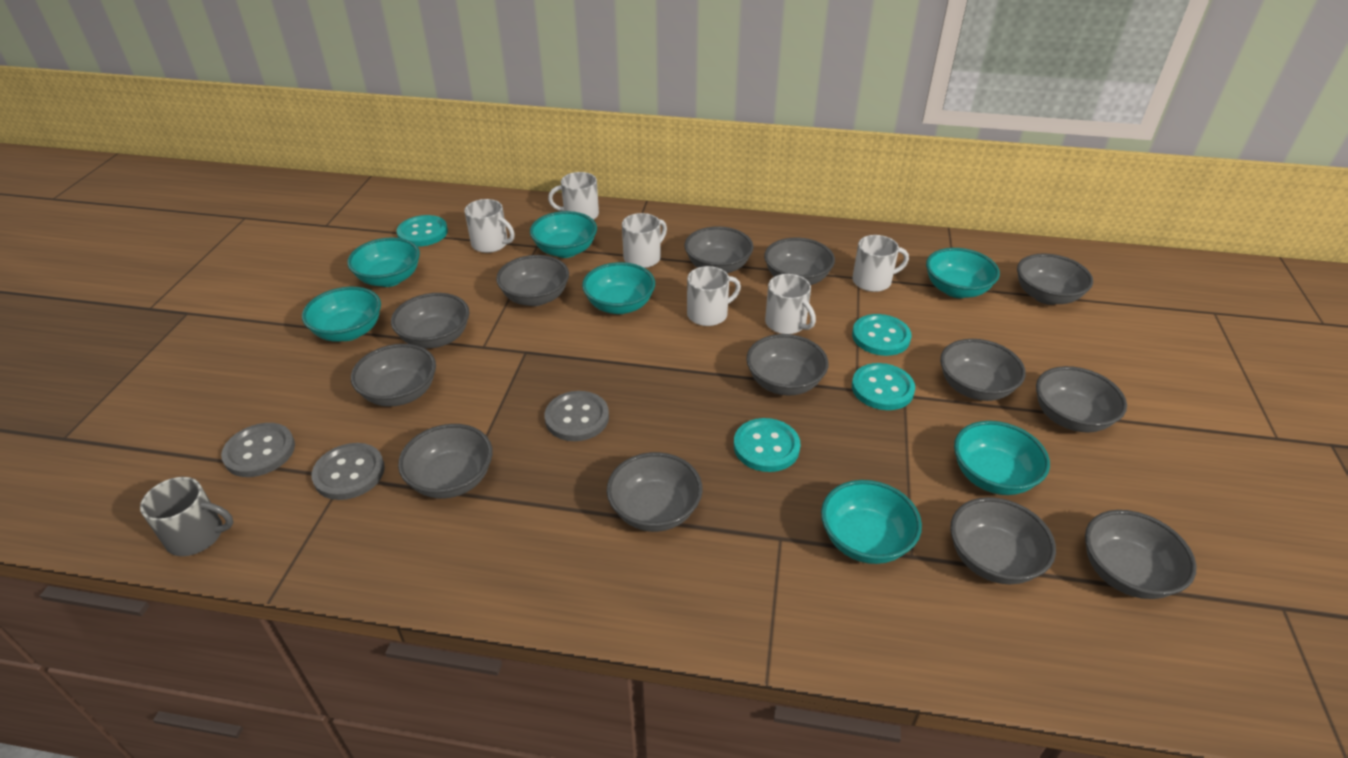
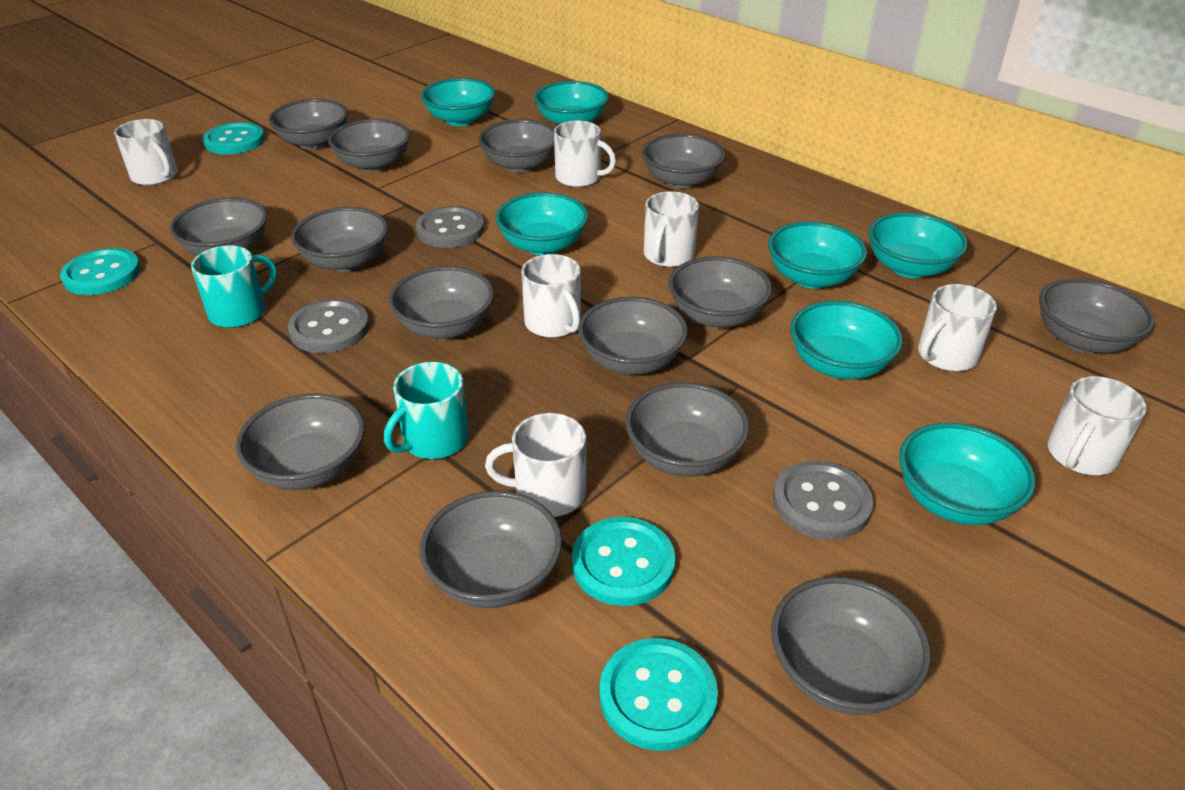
grey bowl: 13 -> 14
grey mug: 1 -> 0
turquoise mug: 0 -> 2
white mug: 6 -> 7

